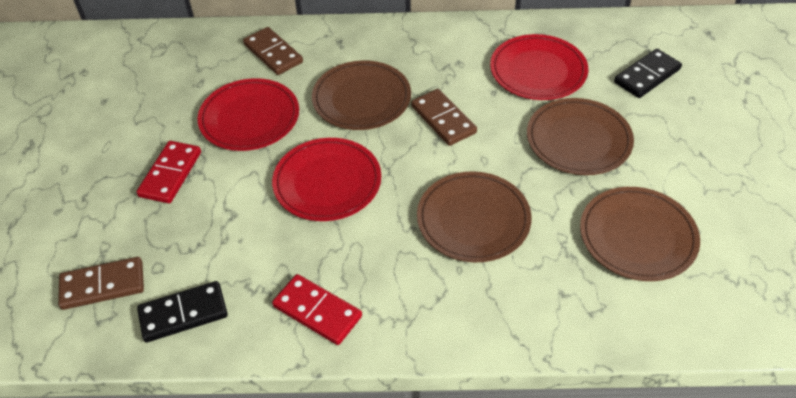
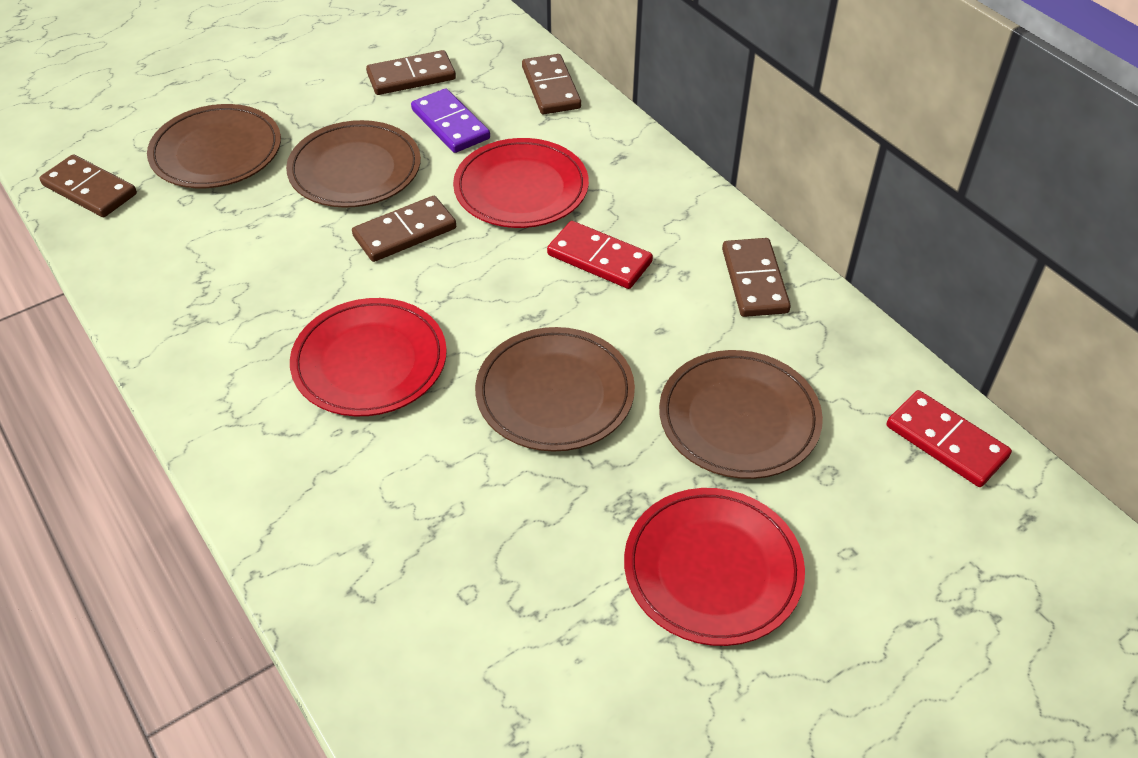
black domino: 2 -> 0
brown domino: 3 -> 5
purple domino: 0 -> 1

